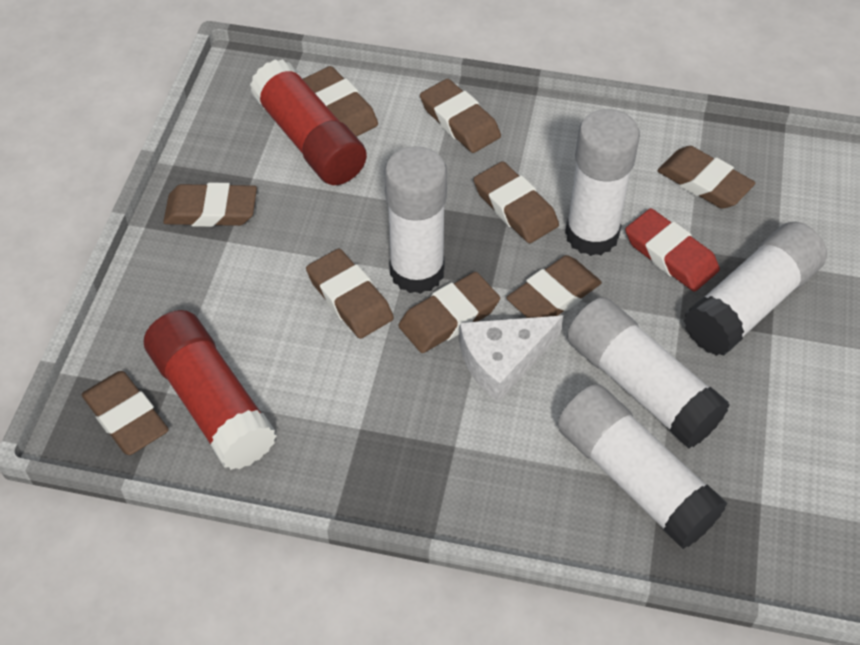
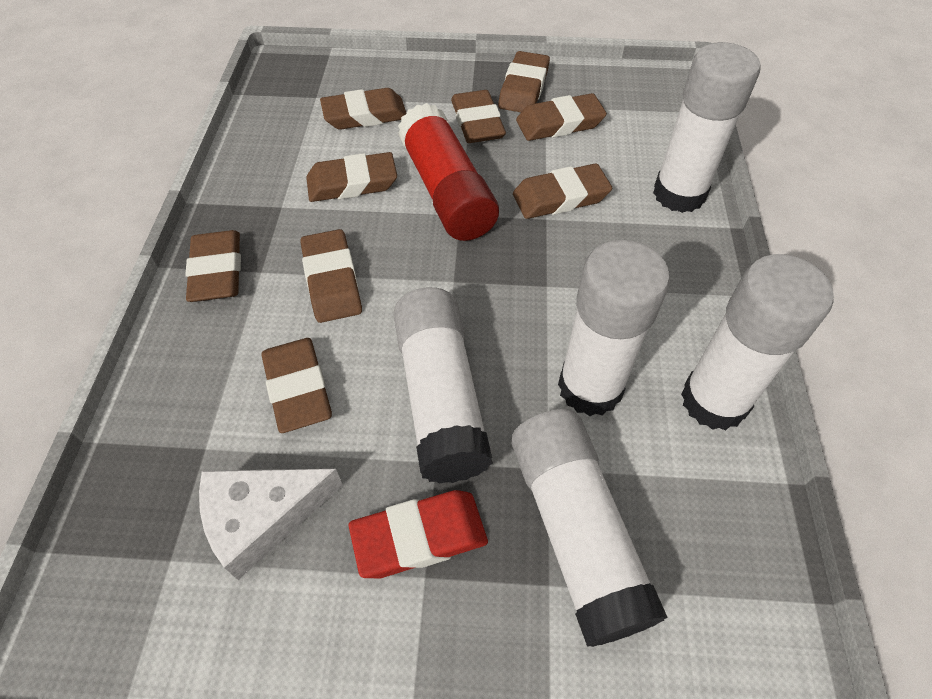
red glue stick: 2 -> 1

